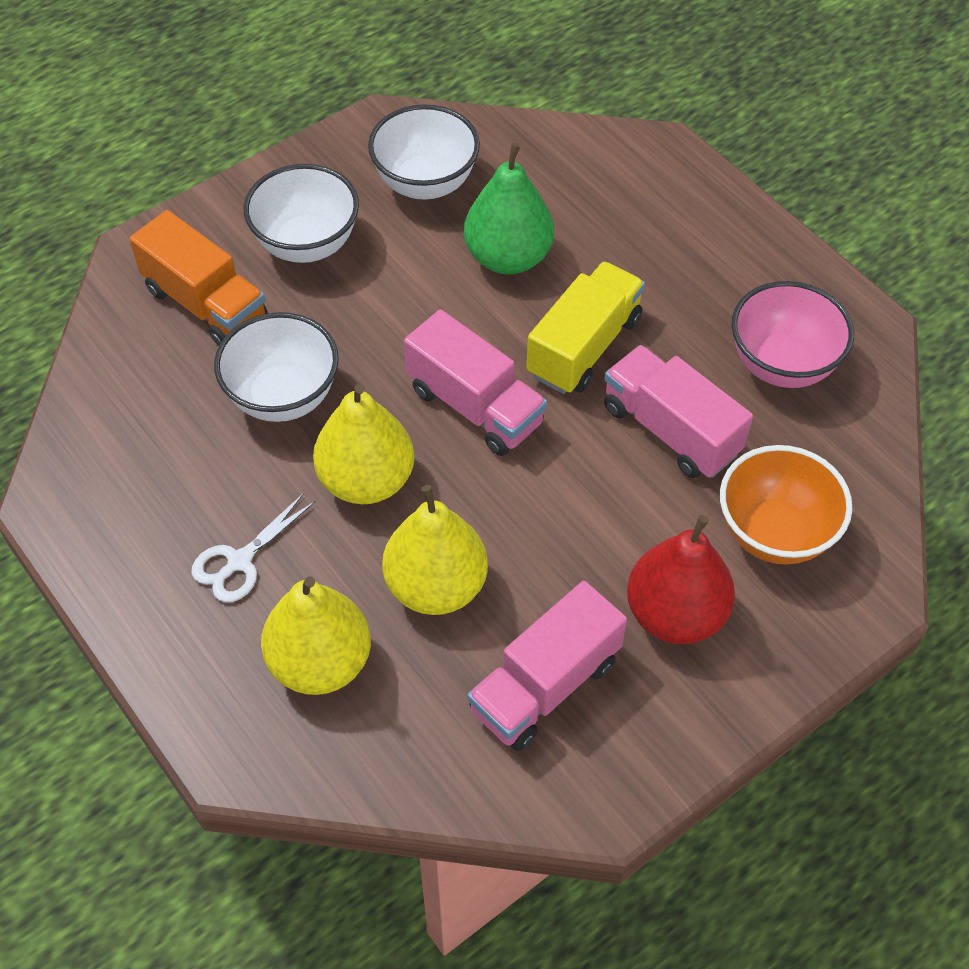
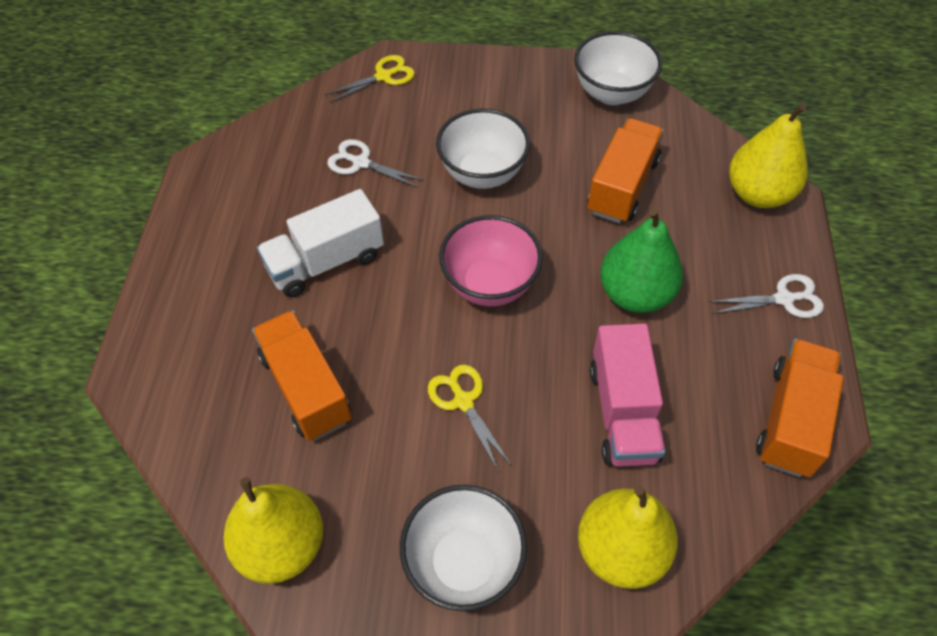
orange bowl: 1 -> 0
orange truck: 1 -> 3
pink truck: 3 -> 1
red pear: 1 -> 0
white scissors: 1 -> 2
white truck: 0 -> 1
yellow scissors: 0 -> 2
yellow truck: 1 -> 0

